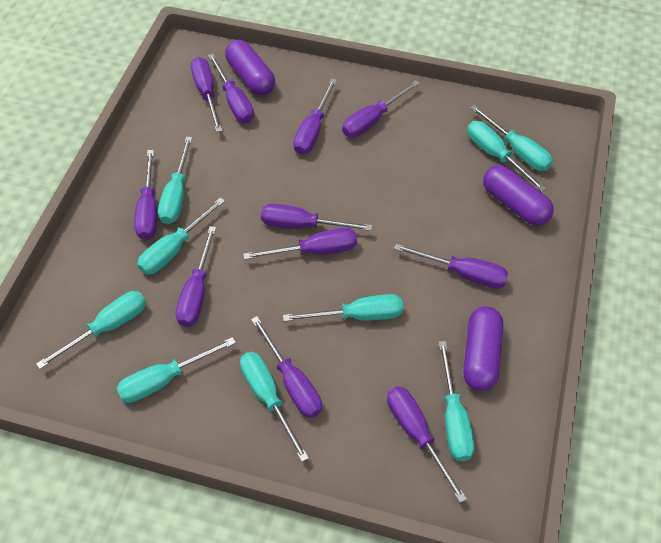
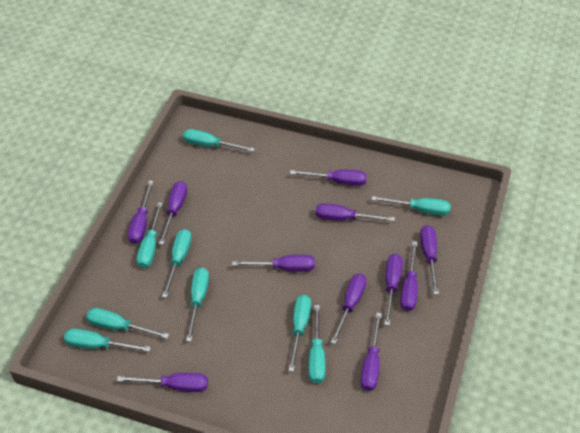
purple capsule: 3 -> 0

